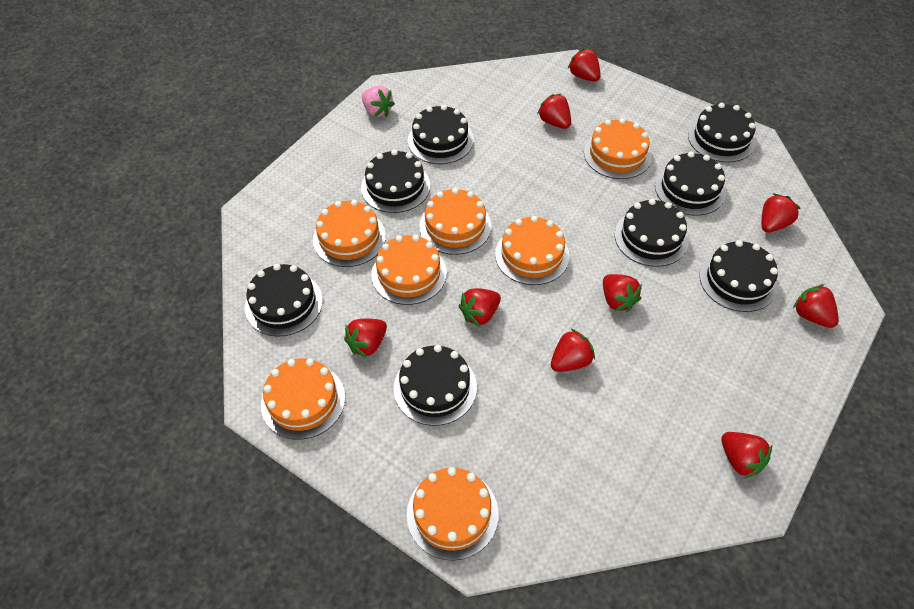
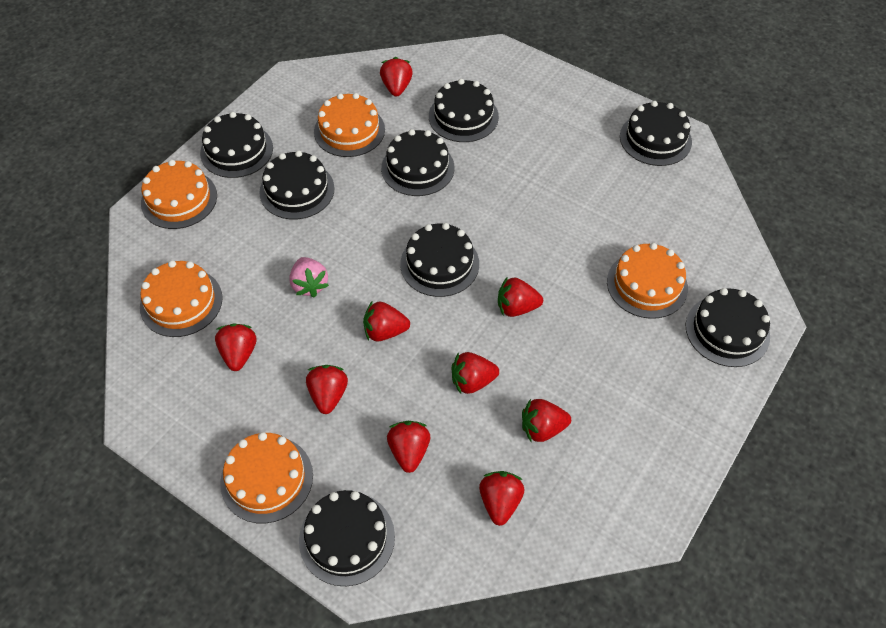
orange cake: 7 -> 5

